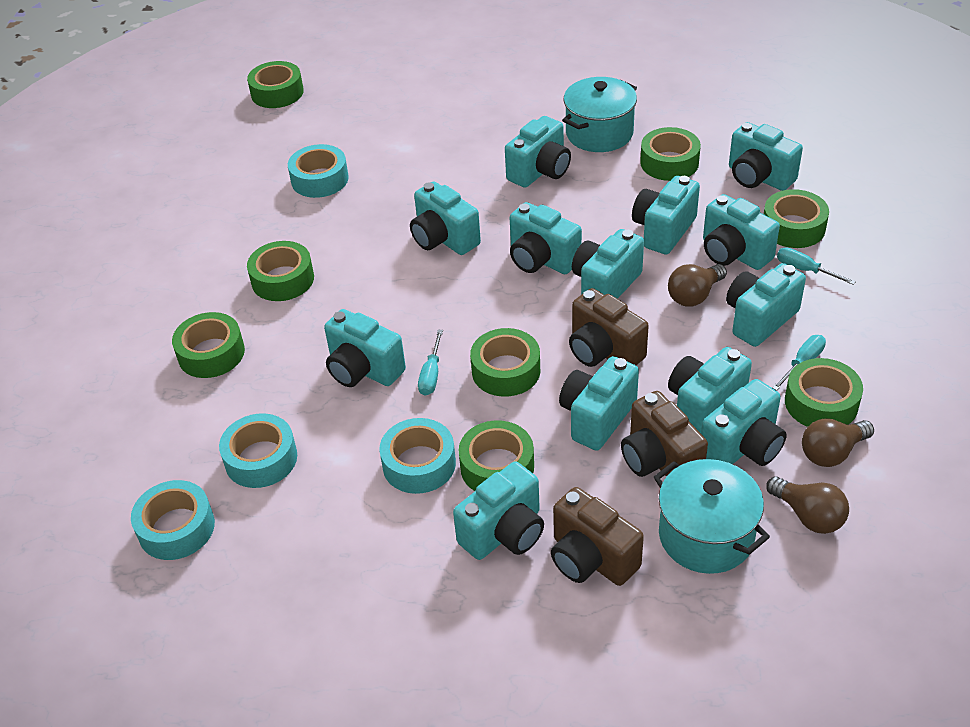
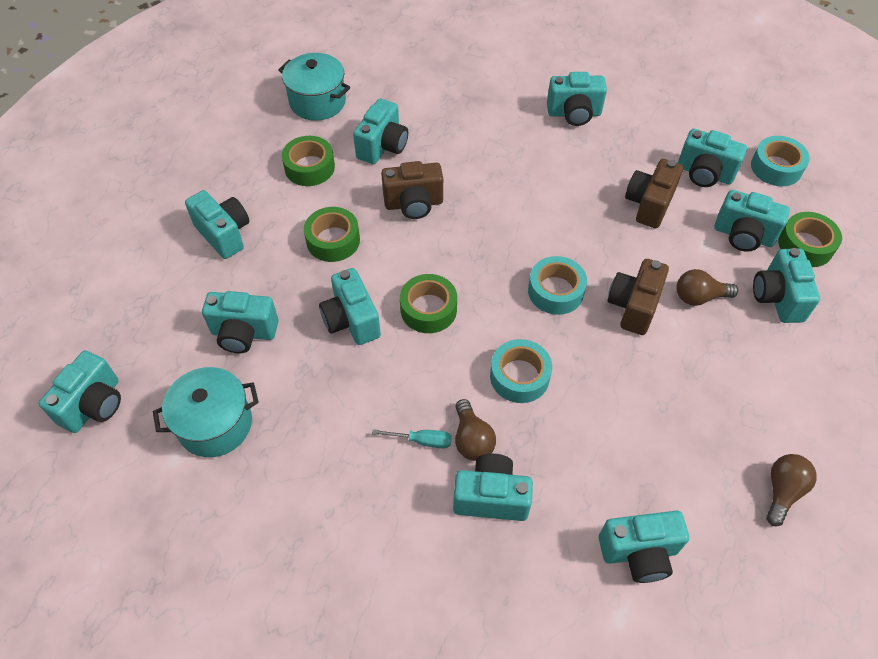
green tape: 8 -> 4
turquoise camera: 13 -> 11
turquoise screwdriver: 3 -> 1
turquoise tape: 4 -> 3

